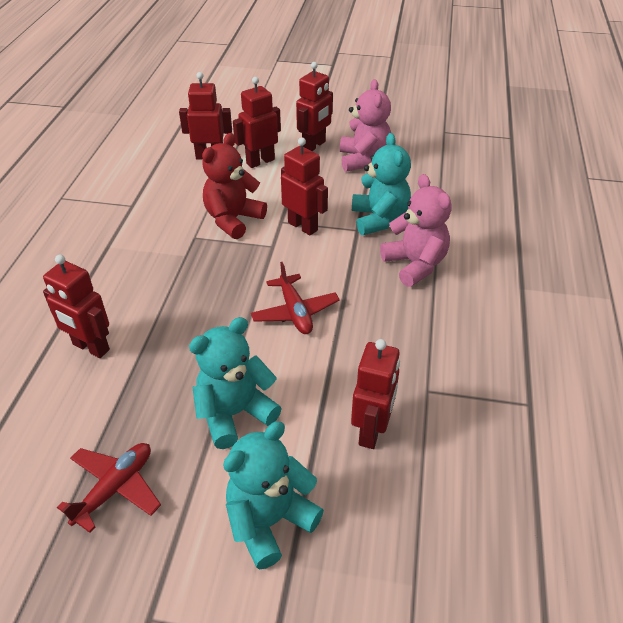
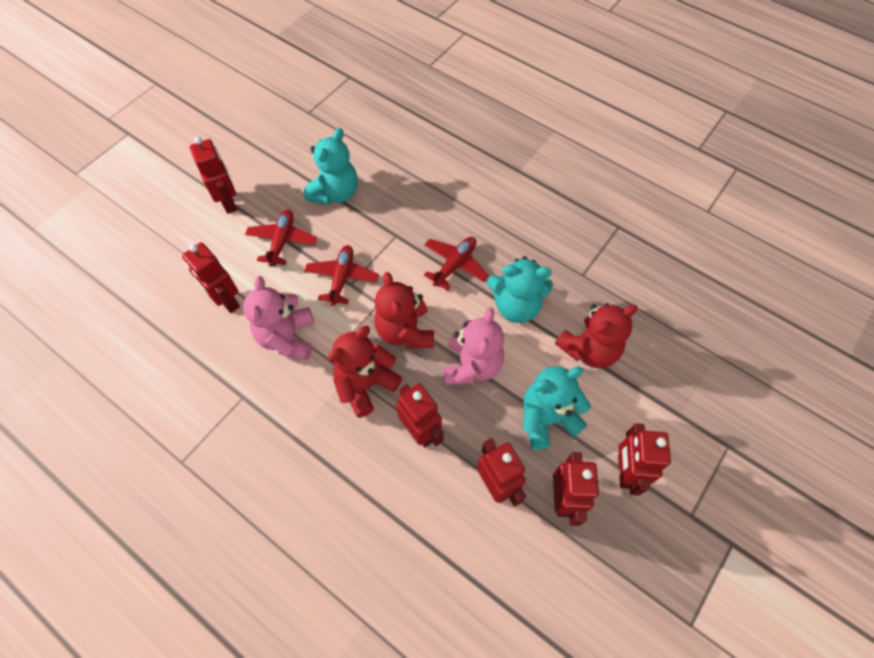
red plane: 2 -> 3
red teddy bear: 1 -> 3

